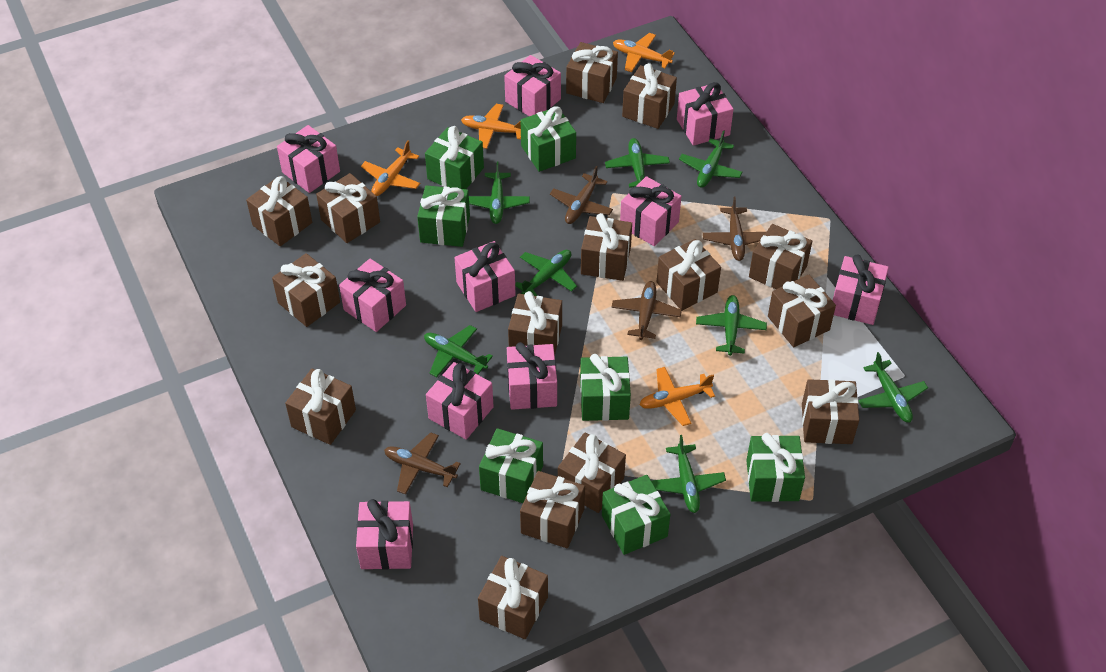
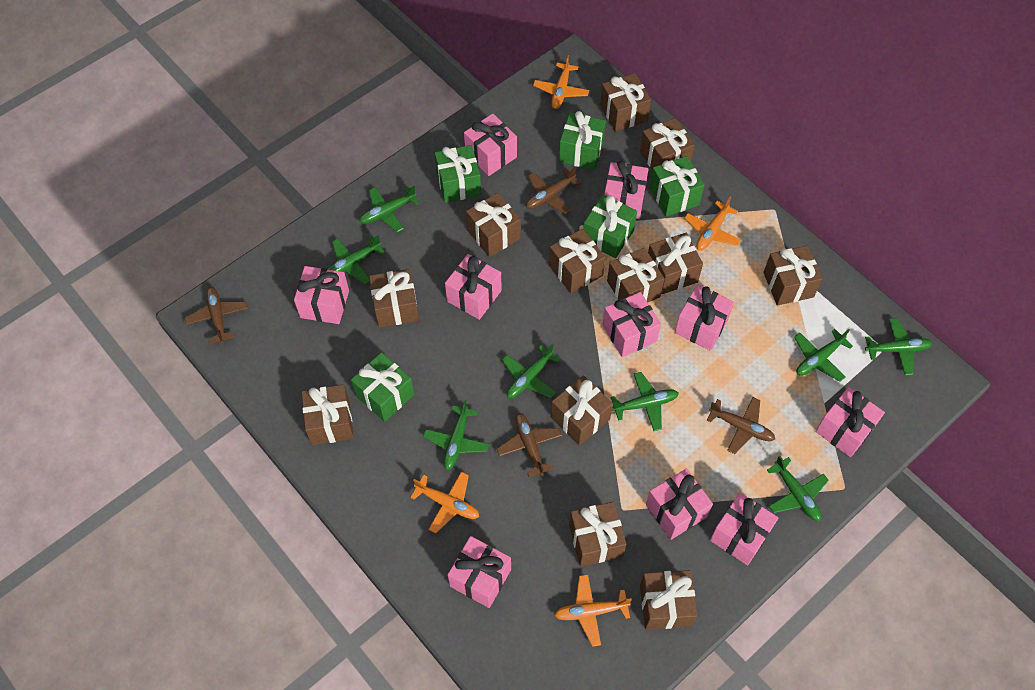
brown gift: 15 -> 12
green gift: 7 -> 5

